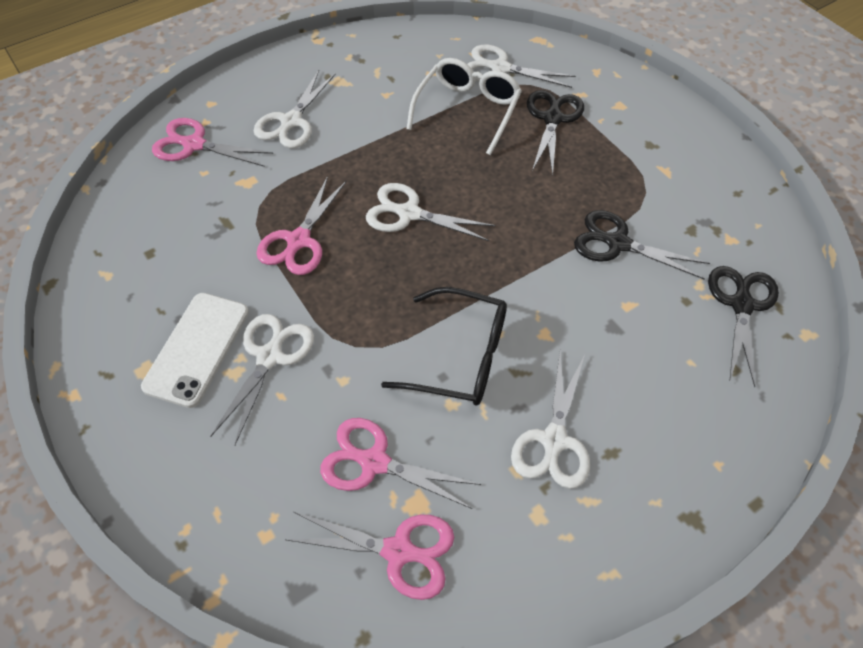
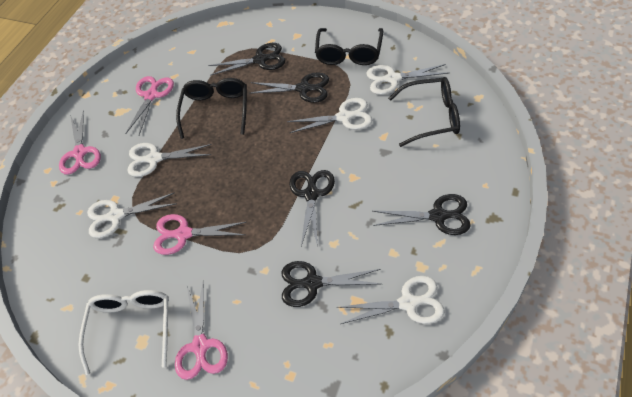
black glasses: 1 -> 3
black scissors: 3 -> 5
white phone: 1 -> 0

